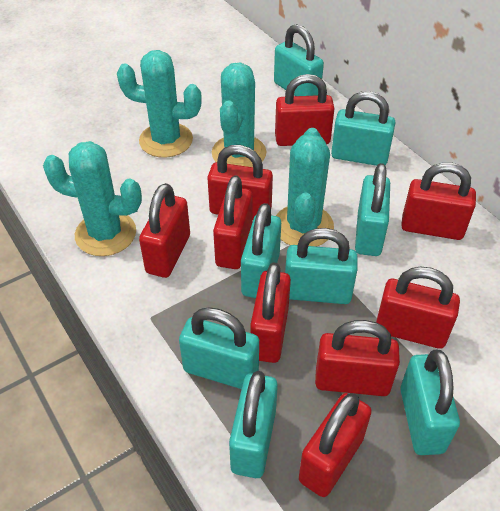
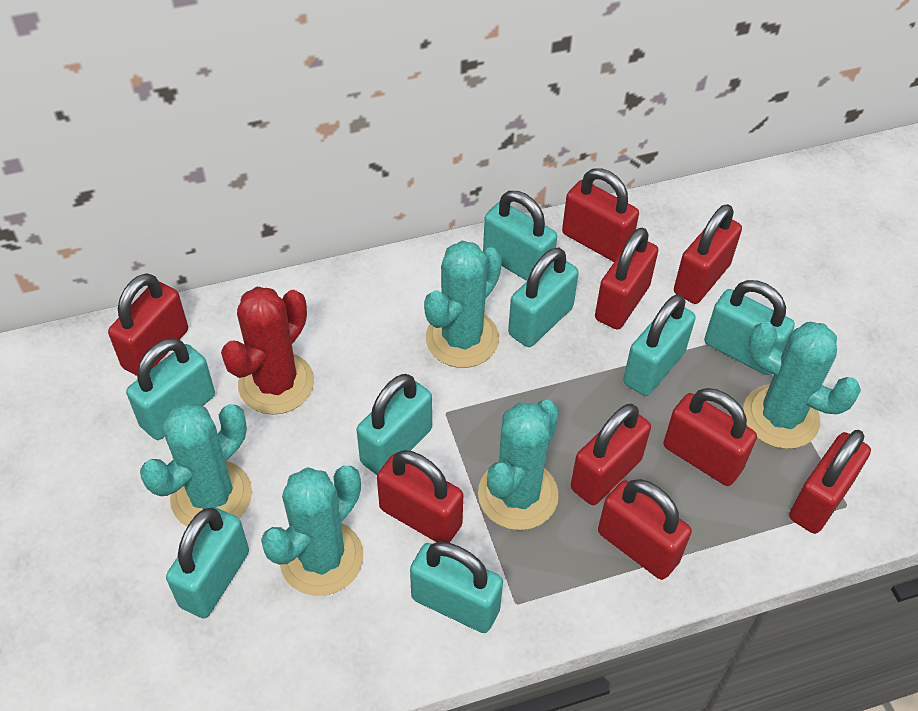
red cactus: 0 -> 1
turquoise cactus: 4 -> 5

